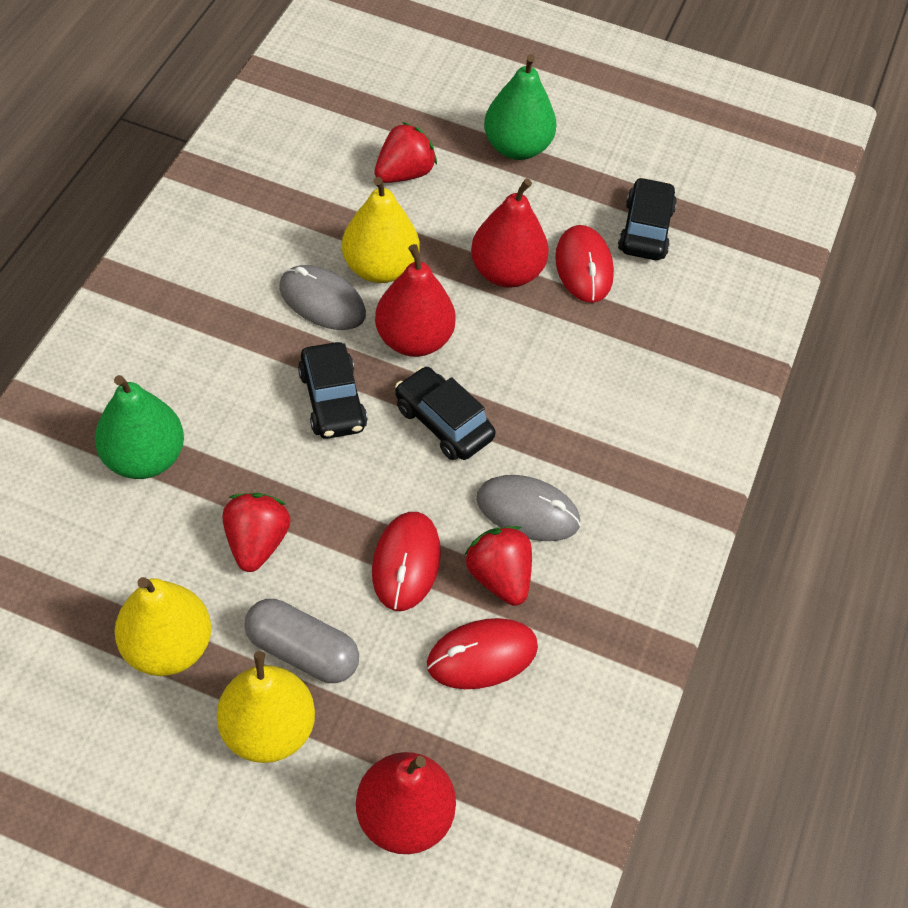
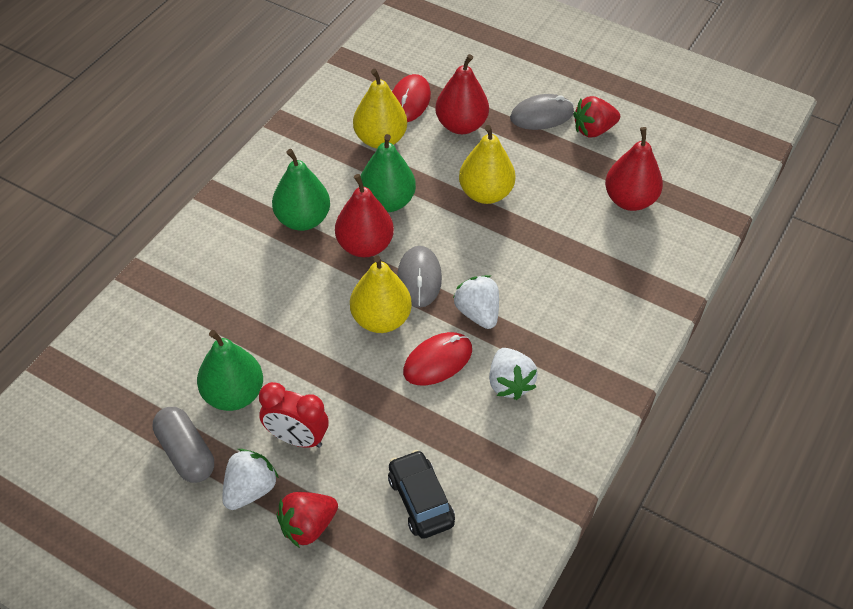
black car: 3 -> 1
green pear: 2 -> 3
red clock: 0 -> 1
red mouse: 3 -> 2
red strawberry: 3 -> 2
white strawberry: 0 -> 3

